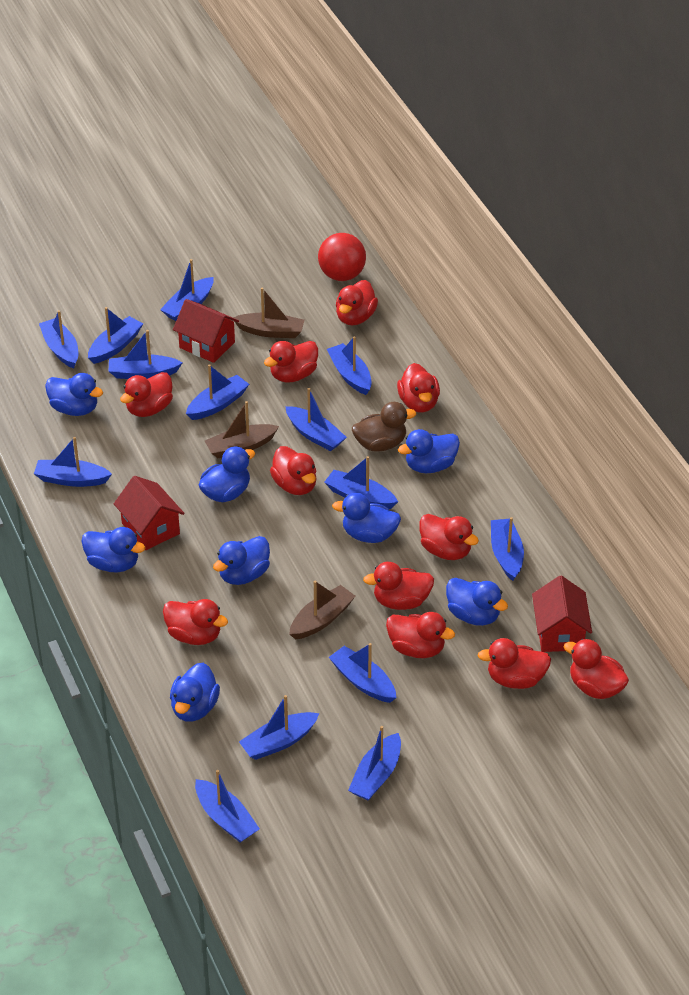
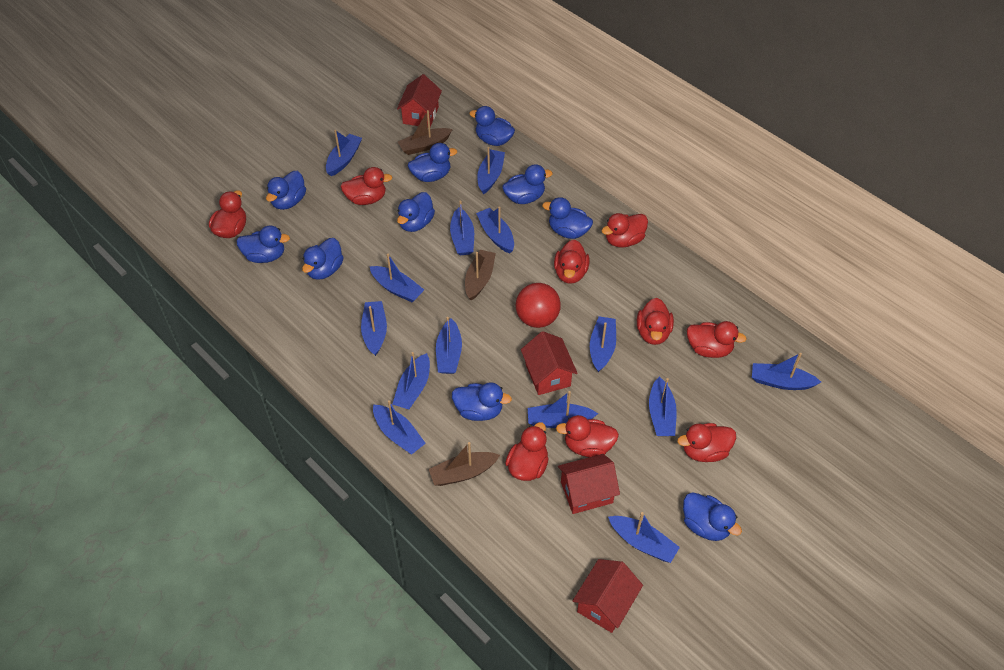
blue duck: 8 -> 10
brown duck: 1 -> 0
red duck: 11 -> 9
red house: 3 -> 4

